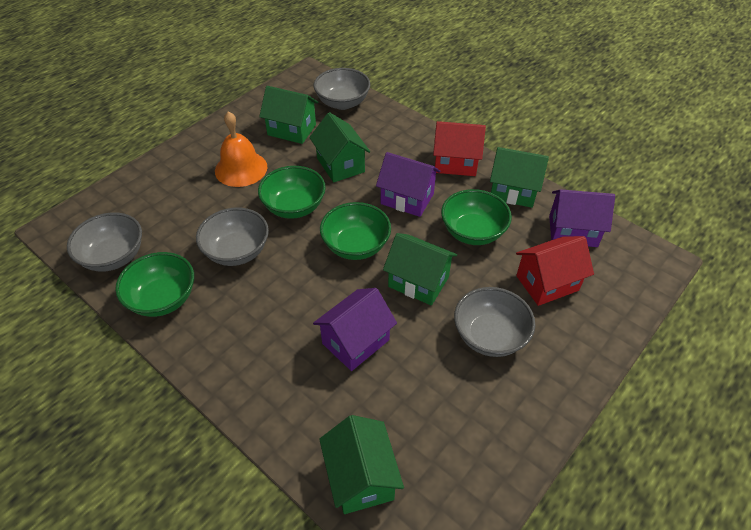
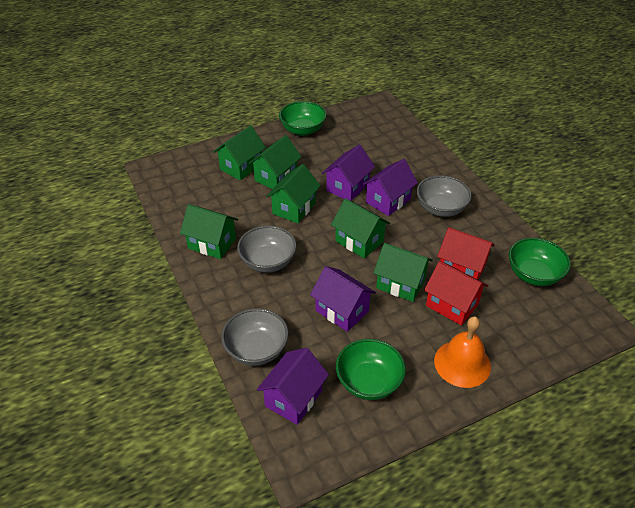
green bowl: 4 -> 3
green house: 5 -> 6
grey bowl: 4 -> 3
purple house: 3 -> 4

